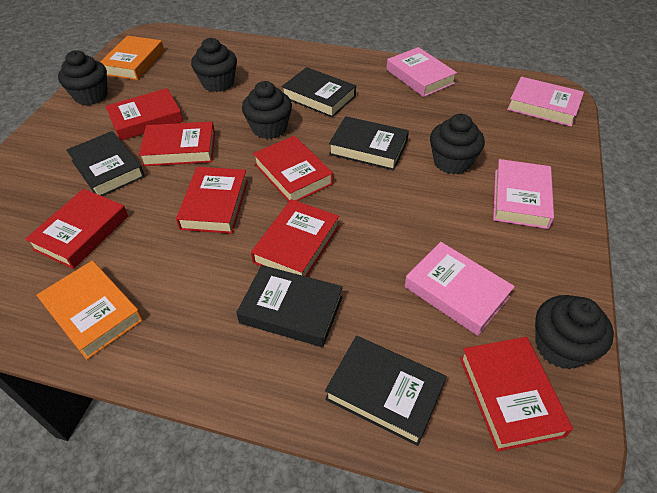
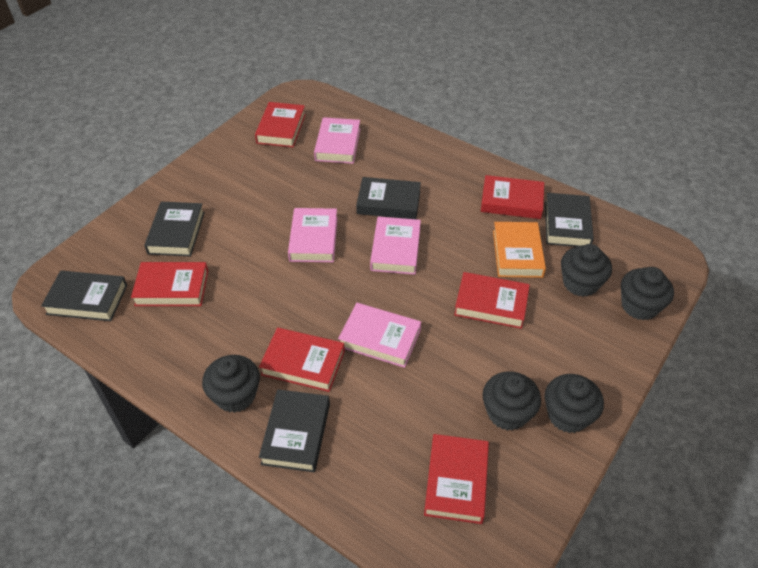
orange book: 2 -> 1
red book: 7 -> 6

